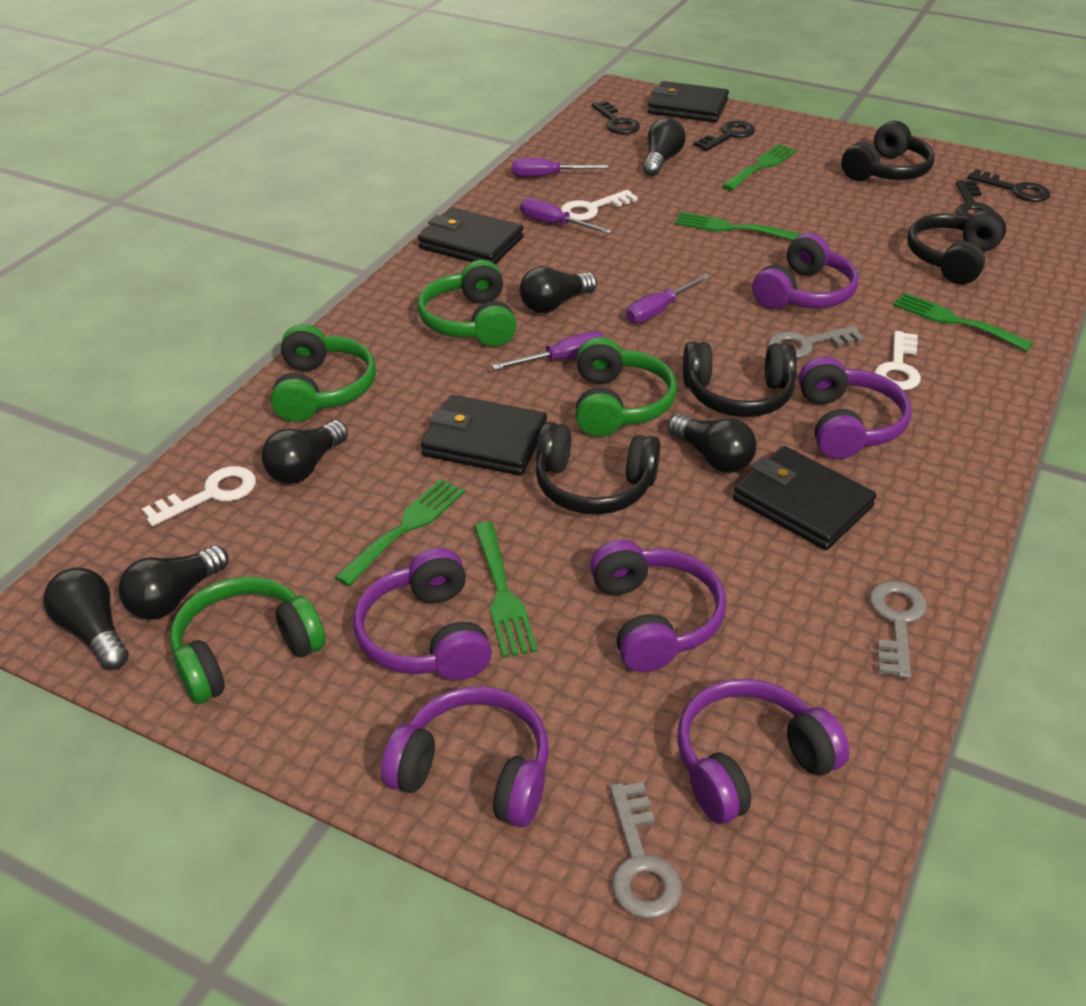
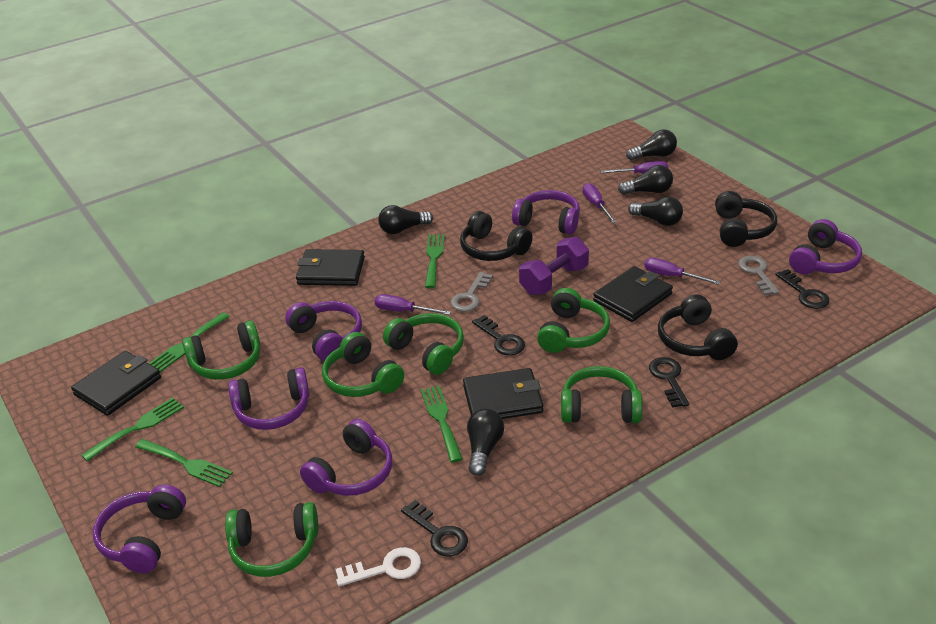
black headphones: 4 -> 3
black light bulb: 6 -> 5
green headphones: 4 -> 6
grey key: 3 -> 2
purple dumbbell: 0 -> 1
white key: 3 -> 1

